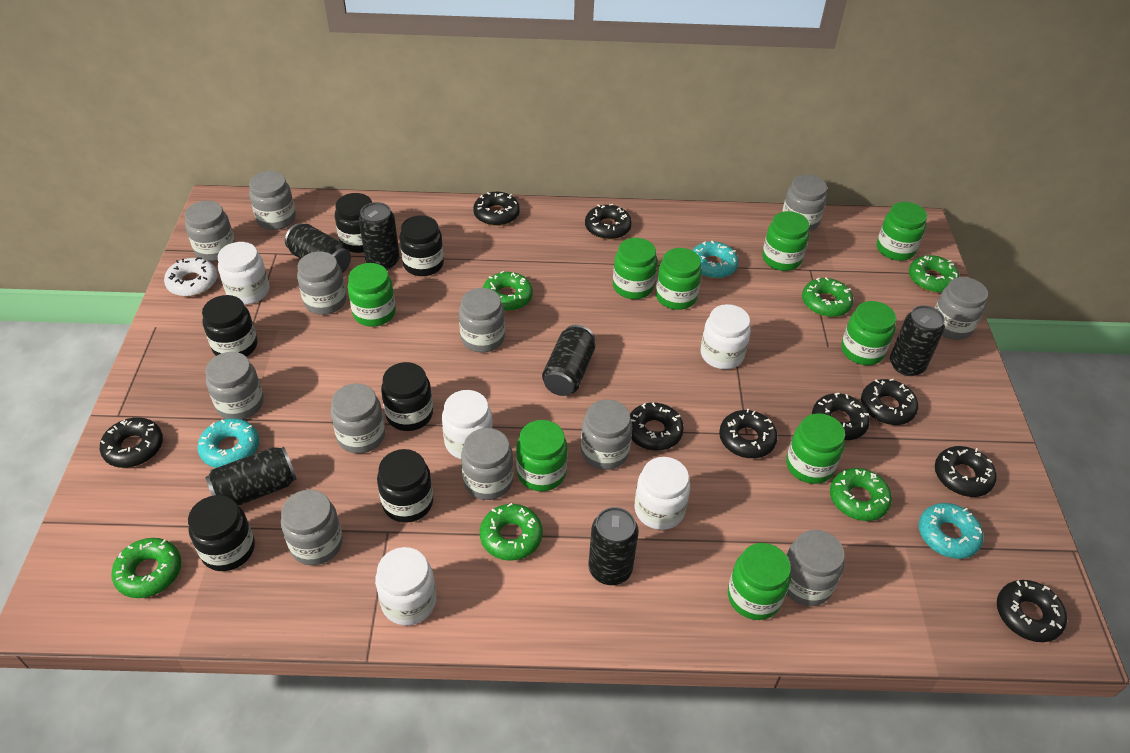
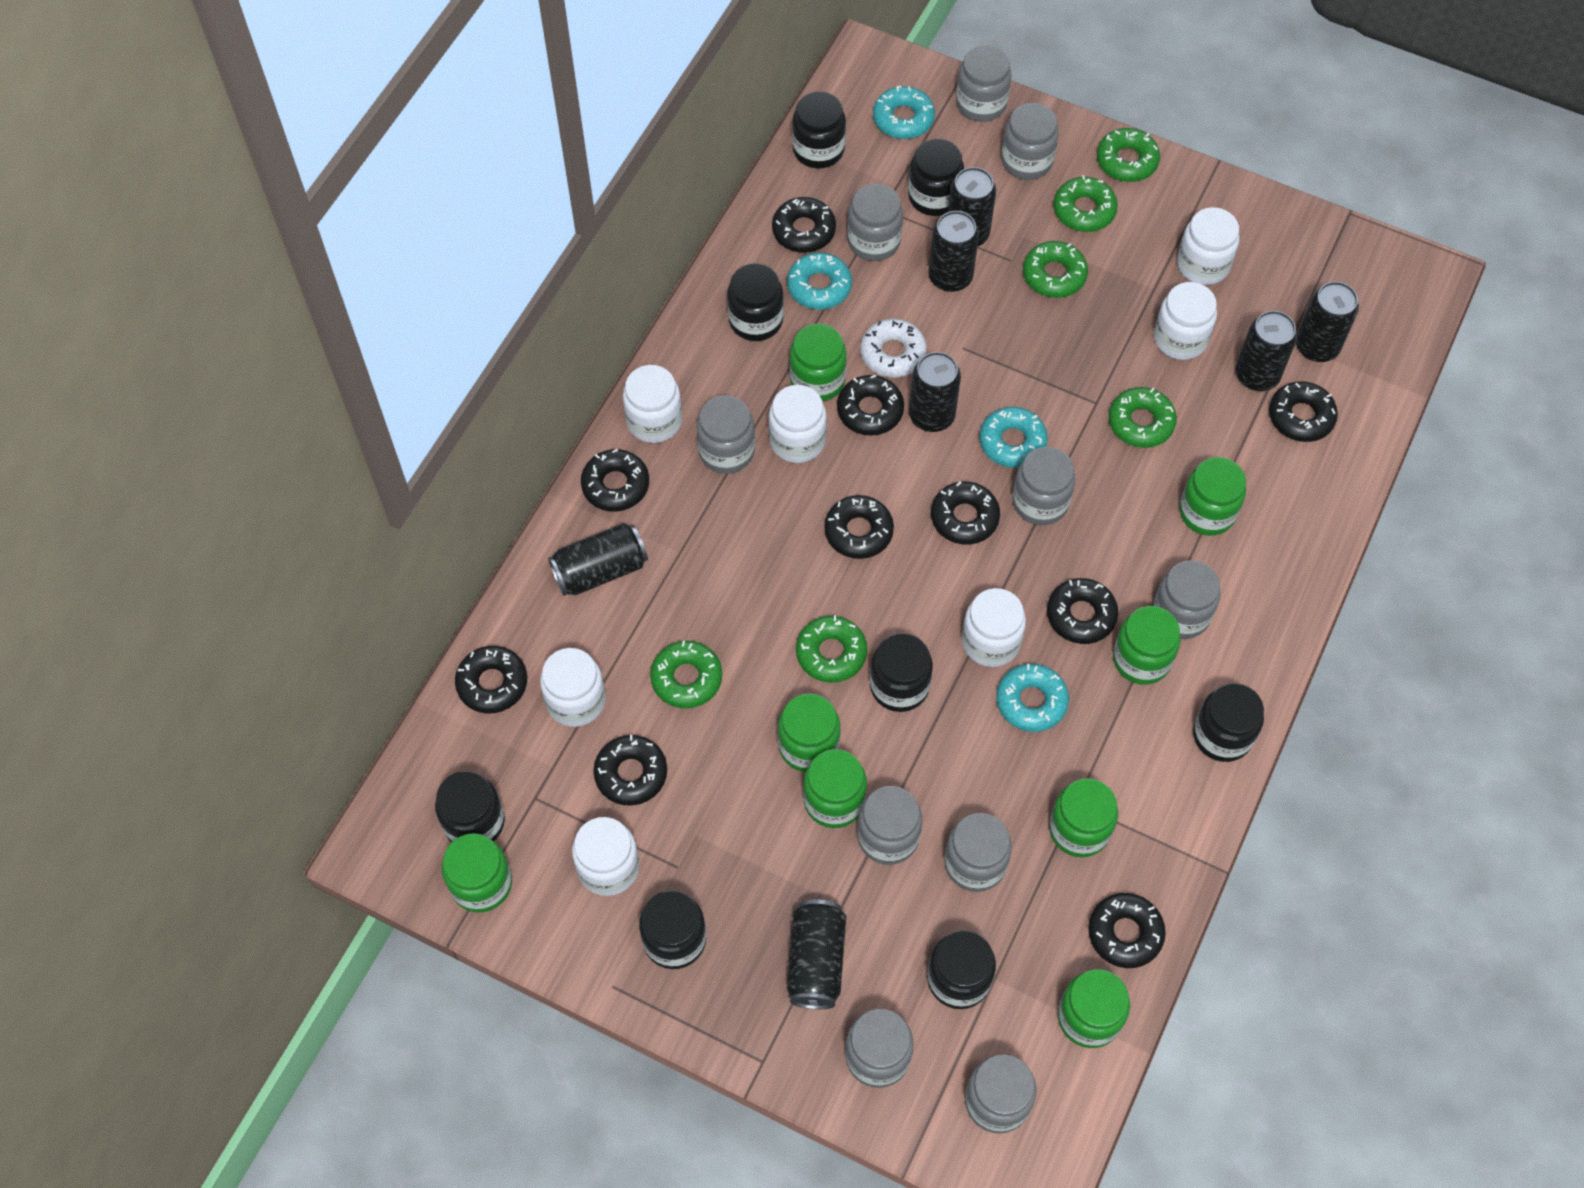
black can: 6 -> 7
black donut: 9 -> 10
black jar: 6 -> 8
green jar: 9 -> 8
grey jar: 12 -> 10
turquoise donut: 3 -> 4
white jar: 5 -> 7

